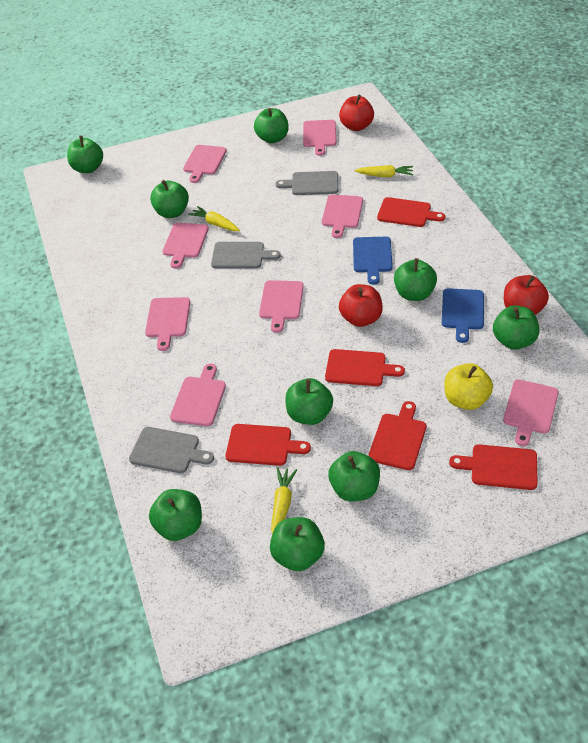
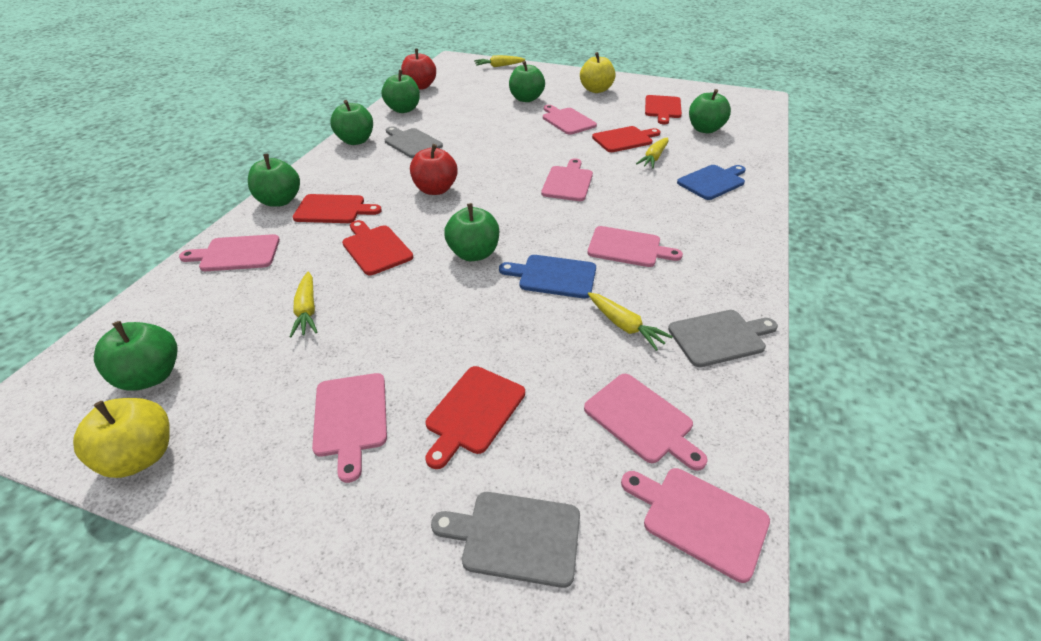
green apple: 9 -> 7
pink cutting board: 8 -> 7
red apple: 3 -> 2
yellow apple: 1 -> 2
yellow carrot: 3 -> 4

